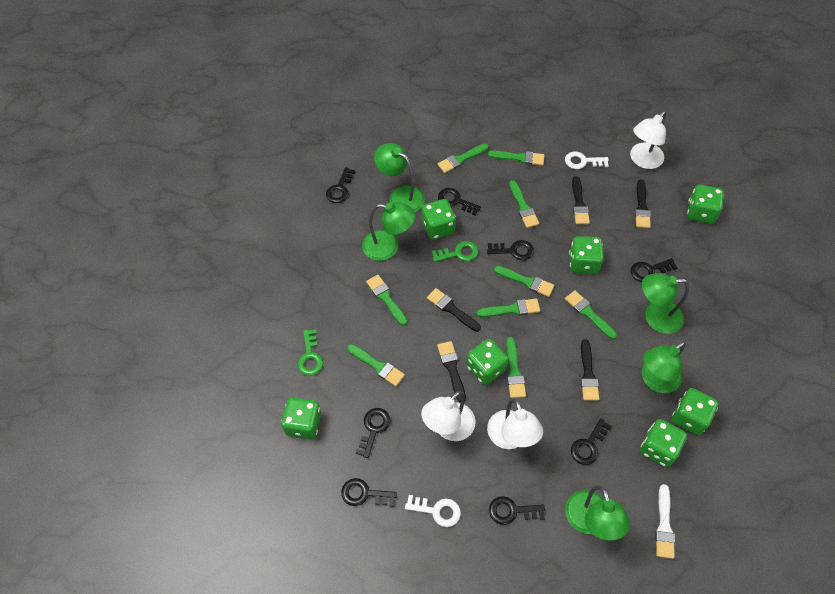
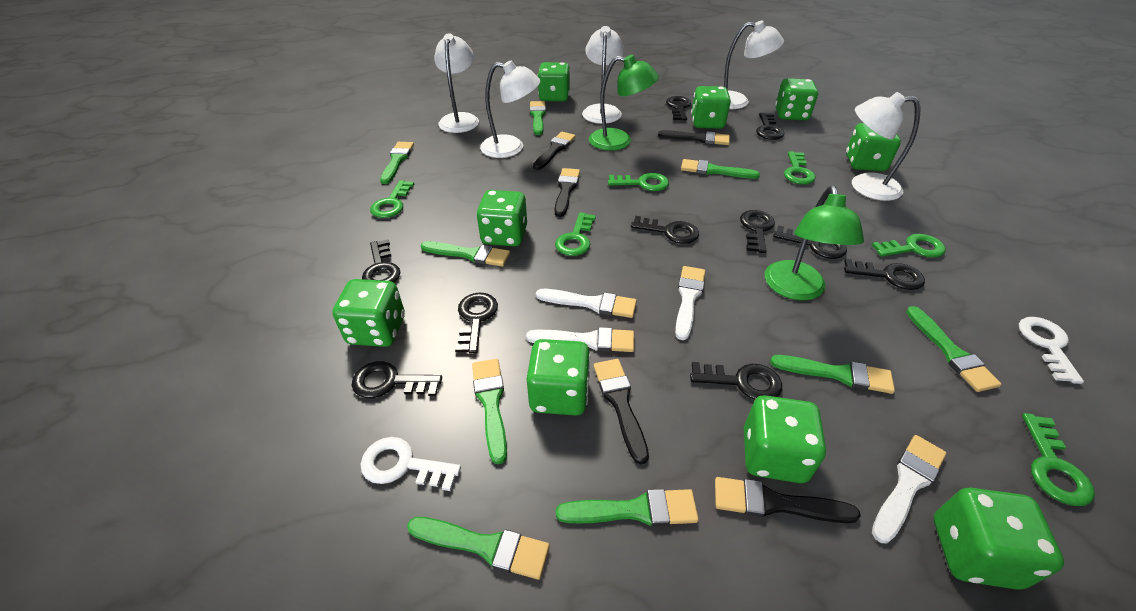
black key: 8 -> 10
green dice: 7 -> 9
green key: 2 -> 6
green lamp: 5 -> 2
white brush: 1 -> 4
white lamp: 3 -> 5

